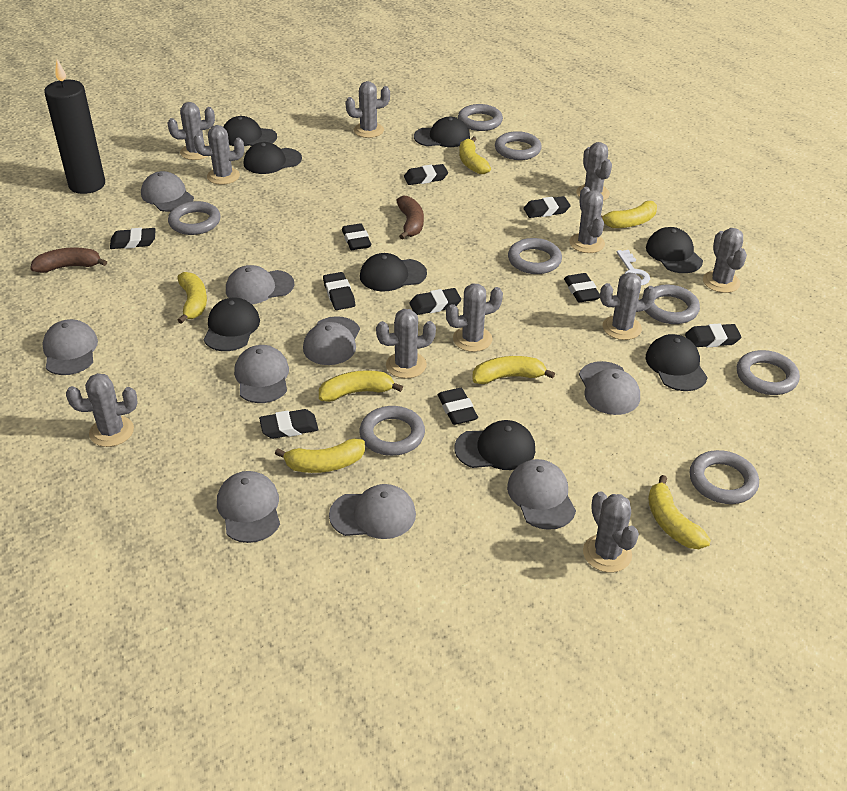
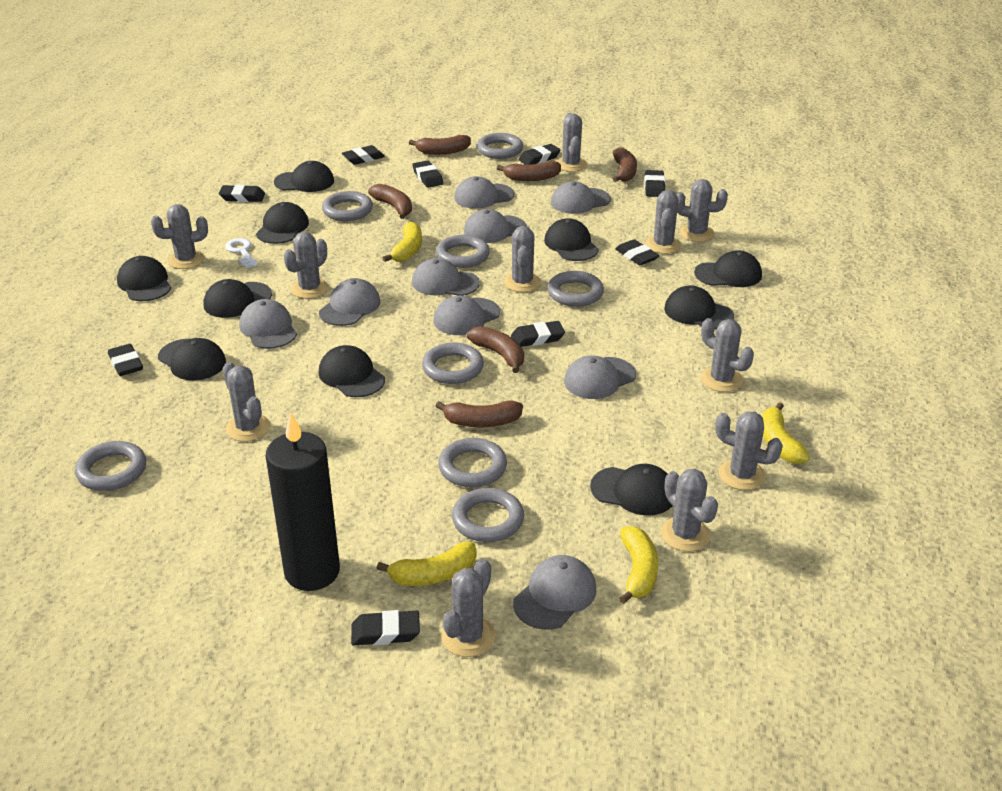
black cap: 8 -> 10
black eraser: 10 -> 9
brown banana: 2 -> 6
yellow banana: 7 -> 4

